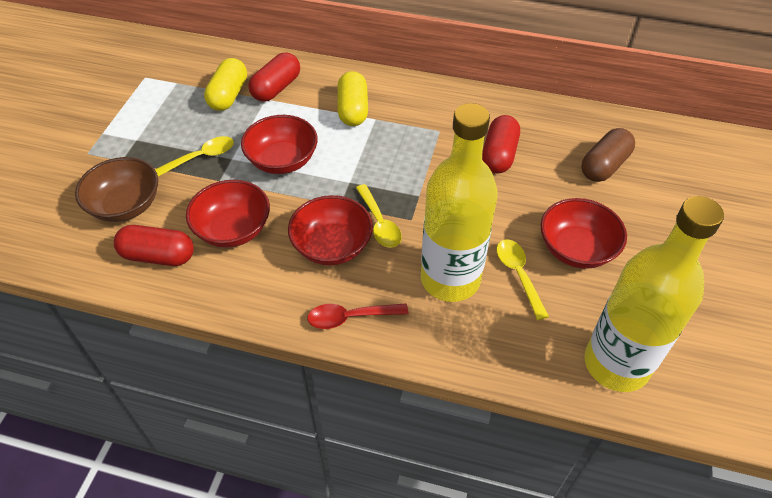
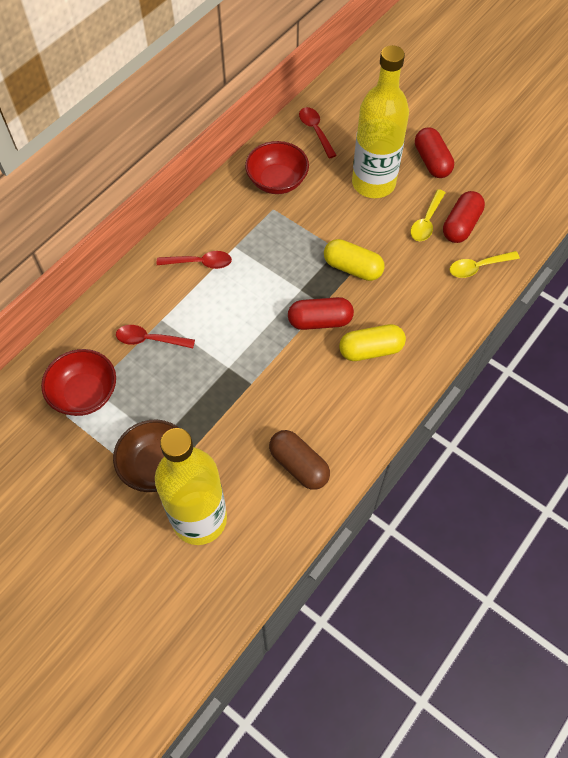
red bowl: 4 -> 2
red spoon: 1 -> 3
yellow spoon: 3 -> 2

